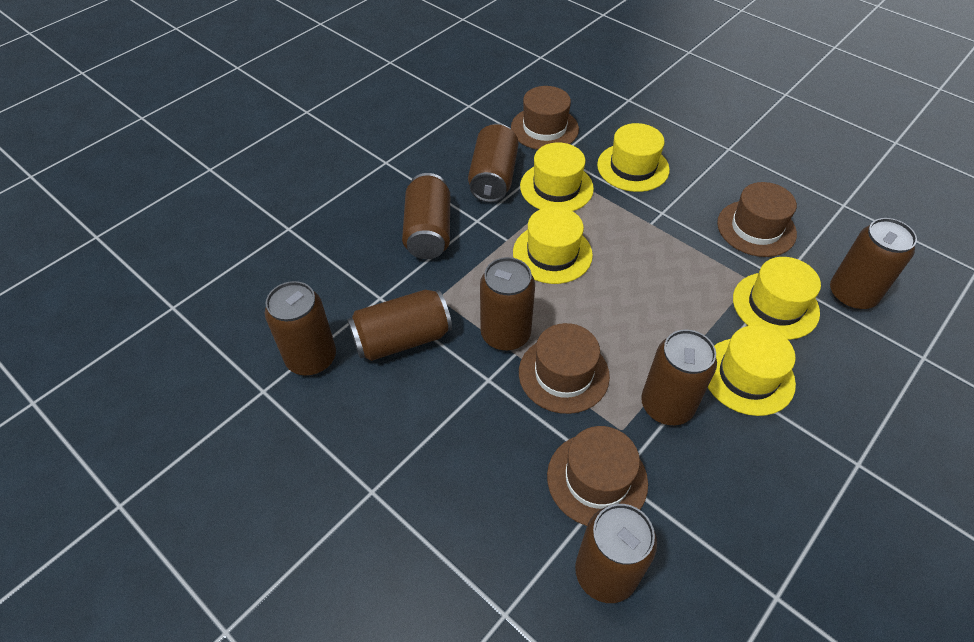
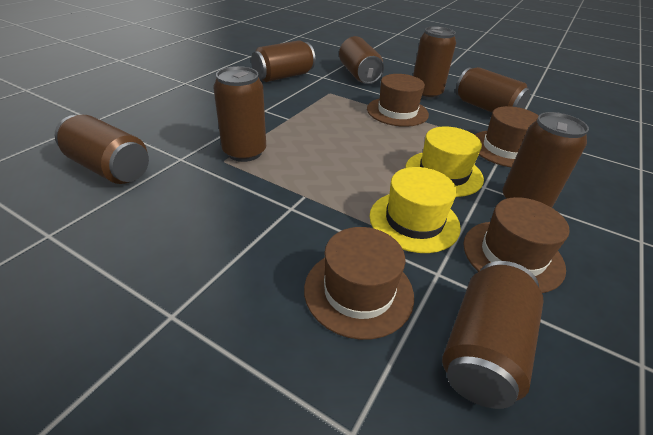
yellow hat: 5 -> 2

